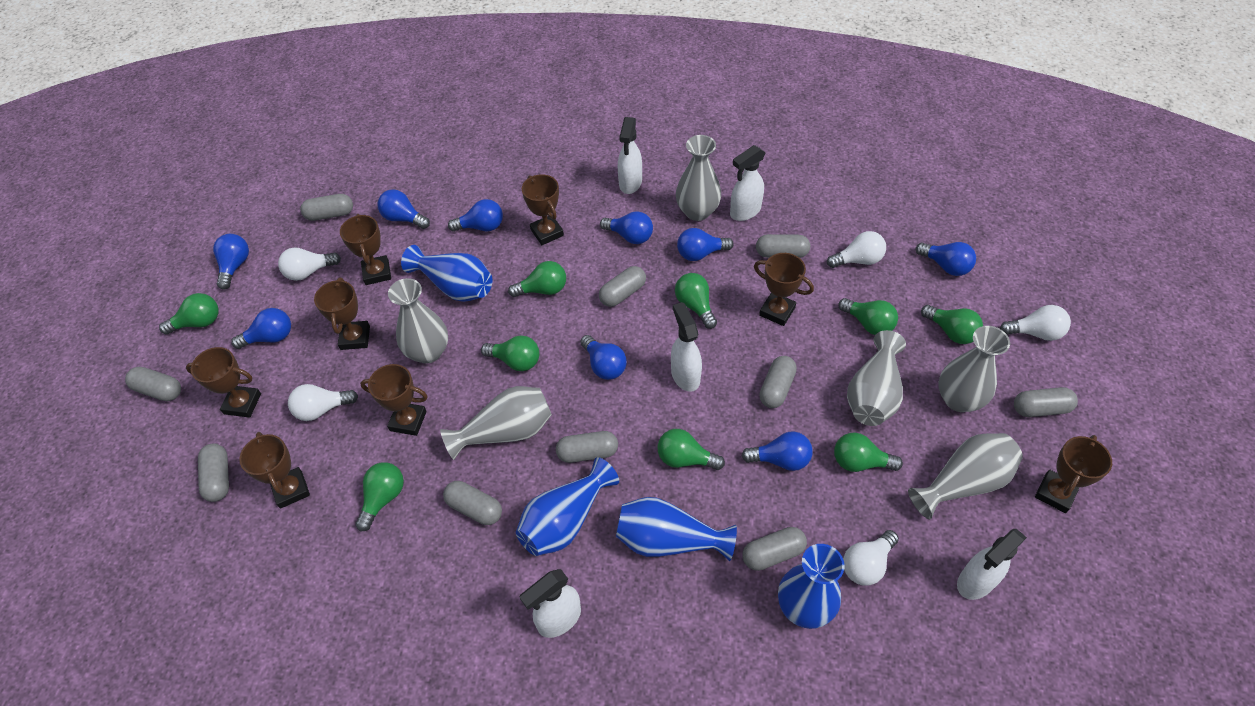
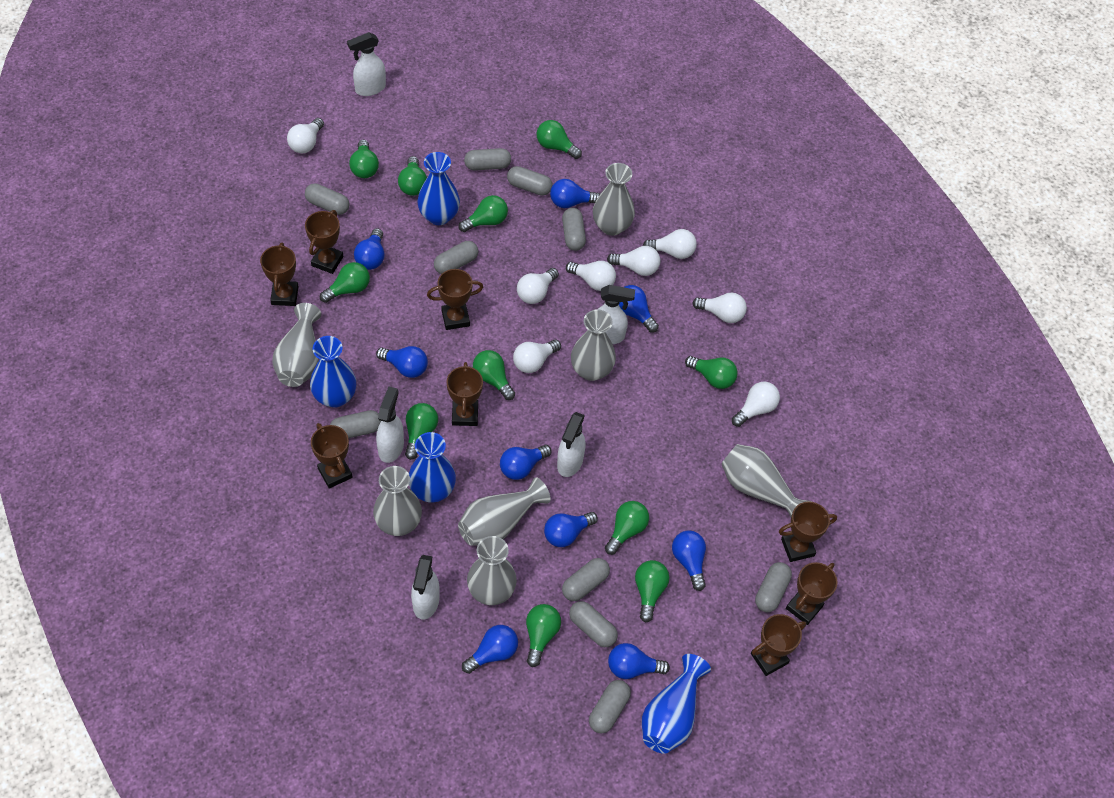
green light bulb: 9 -> 11
grey vase: 6 -> 7
white light bulb: 5 -> 8

